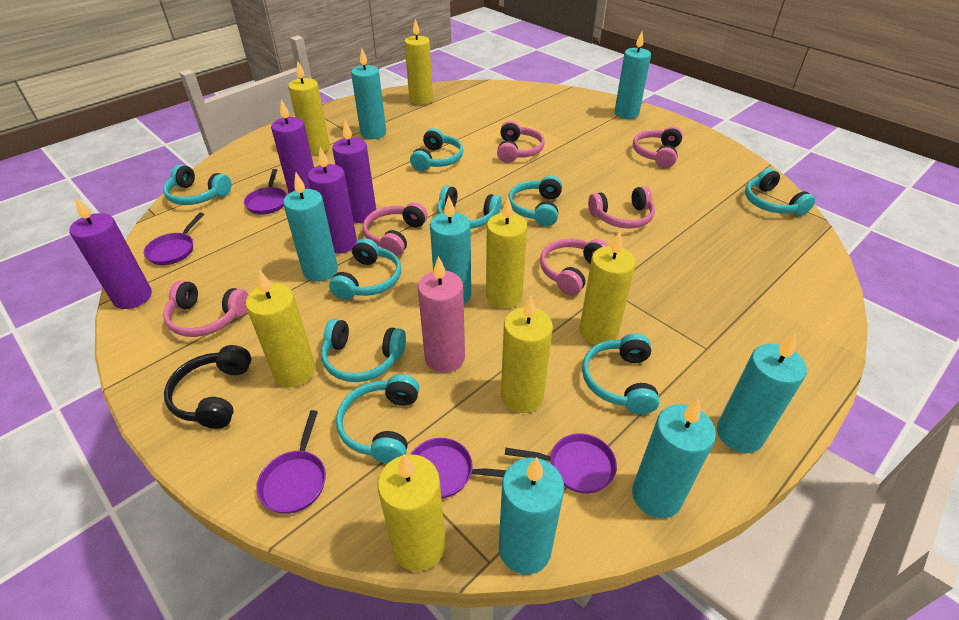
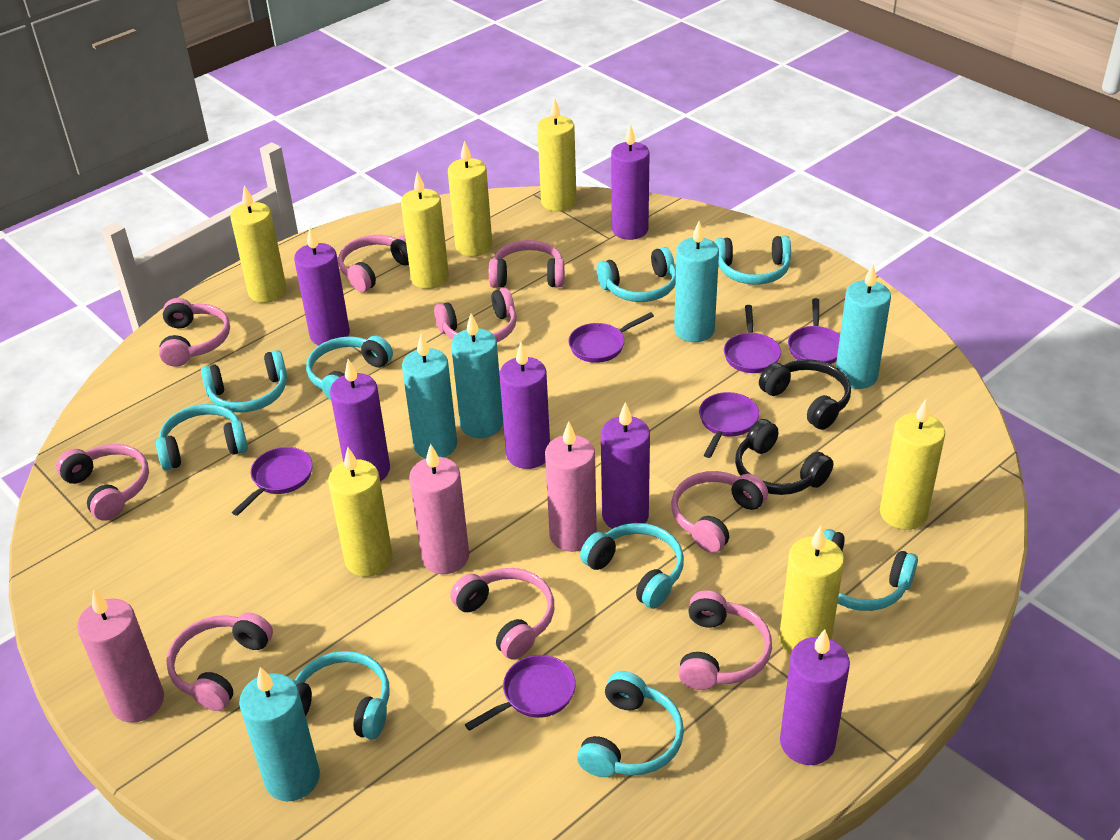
black headphones: 1 -> 2
pink candle: 1 -> 3
pink headphones: 6 -> 9
purple candle: 4 -> 6
purple pan: 5 -> 6
turquoise candle: 7 -> 5

